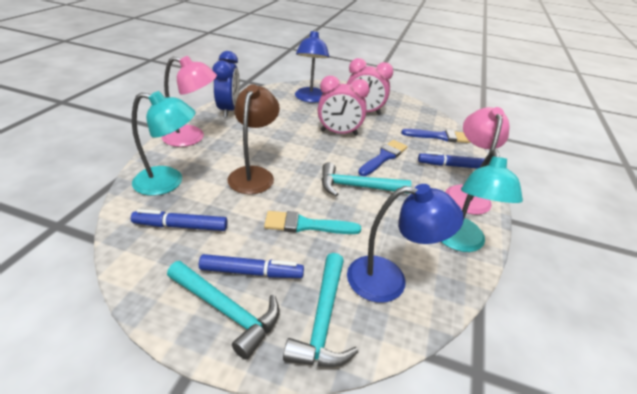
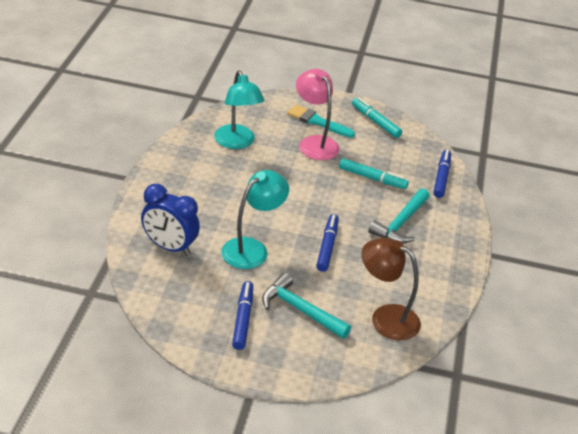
blue brush: 2 -> 0
blue lamp: 2 -> 0
pink clock: 2 -> 0
pink lamp: 2 -> 1
turquoise hammer: 3 -> 2
turquoise marker: 0 -> 2

